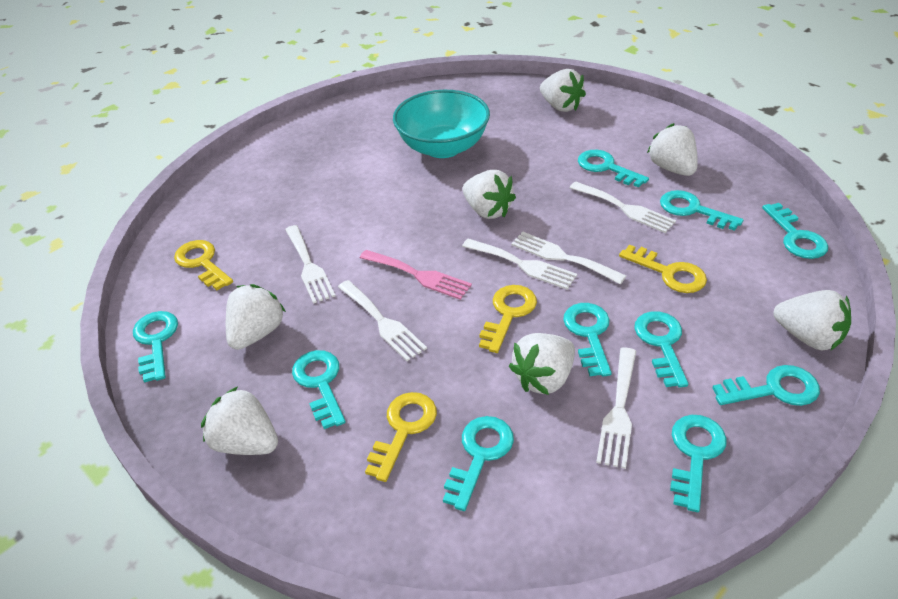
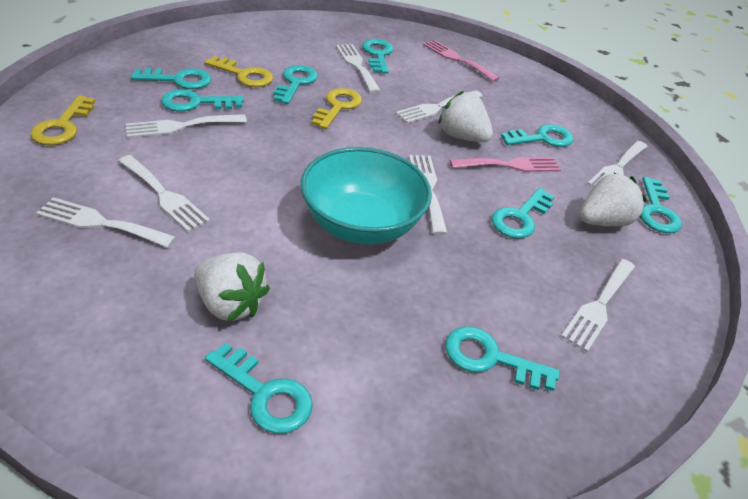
pink fork: 1 -> 2
turquoise key: 10 -> 9
white fork: 6 -> 8
white strawberry: 7 -> 3
yellow key: 4 -> 3

